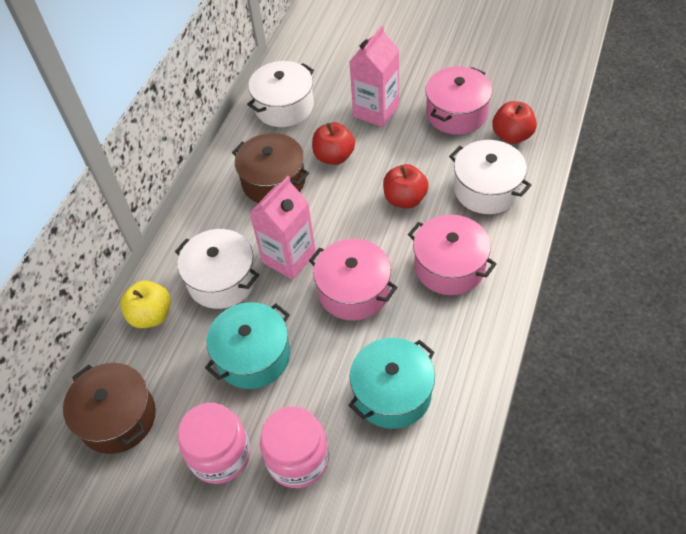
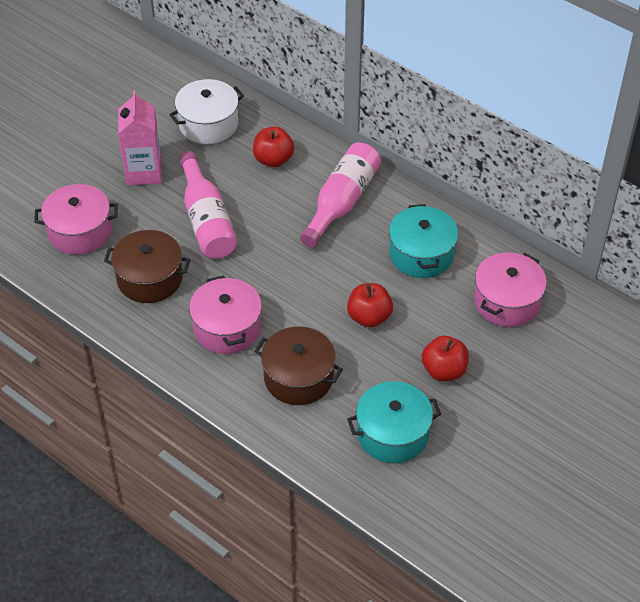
pink bottle: 0 -> 2
pink carton: 2 -> 1
pink jar: 2 -> 0
white pot: 3 -> 1
yellow apple: 1 -> 0

